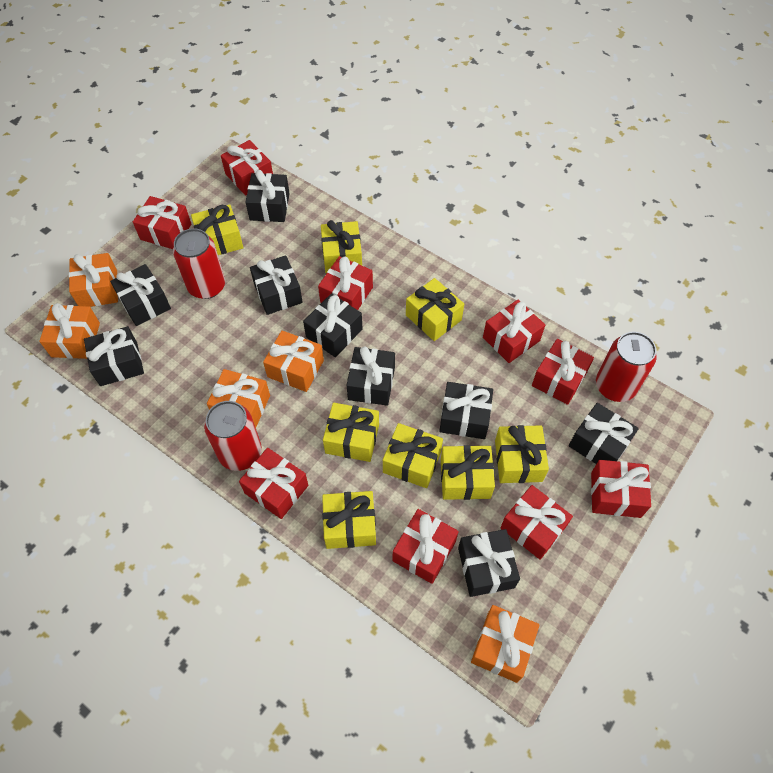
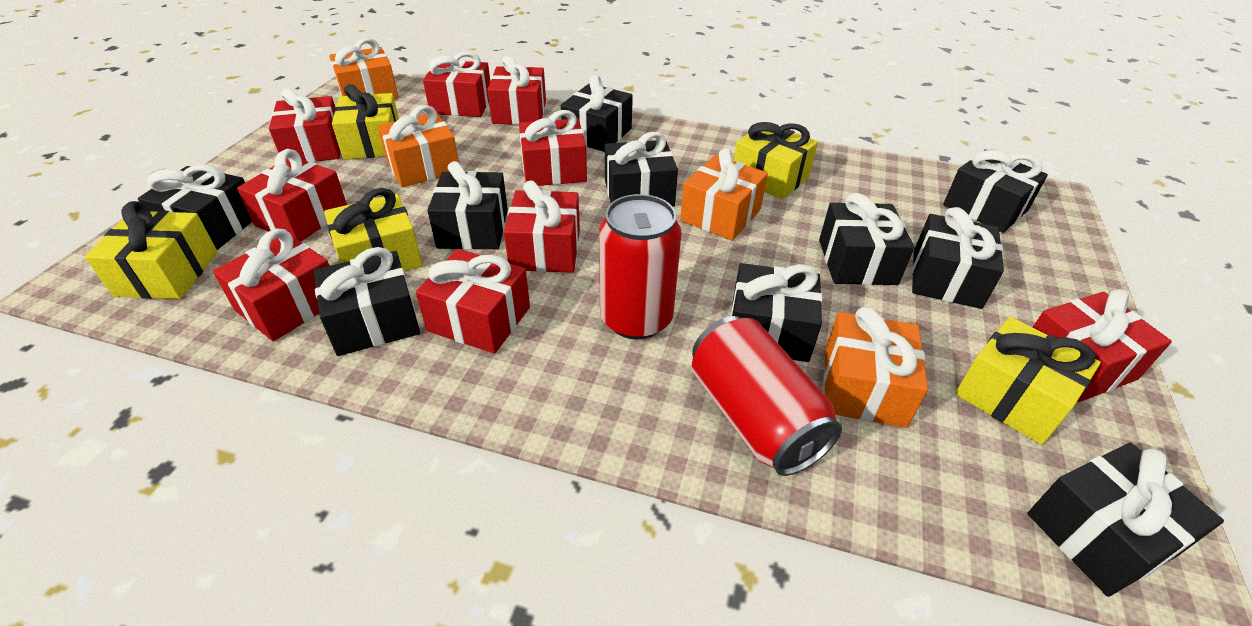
black gift: 9 -> 10
orange gift: 5 -> 4
red can: 3 -> 2
yellow gift: 8 -> 5

